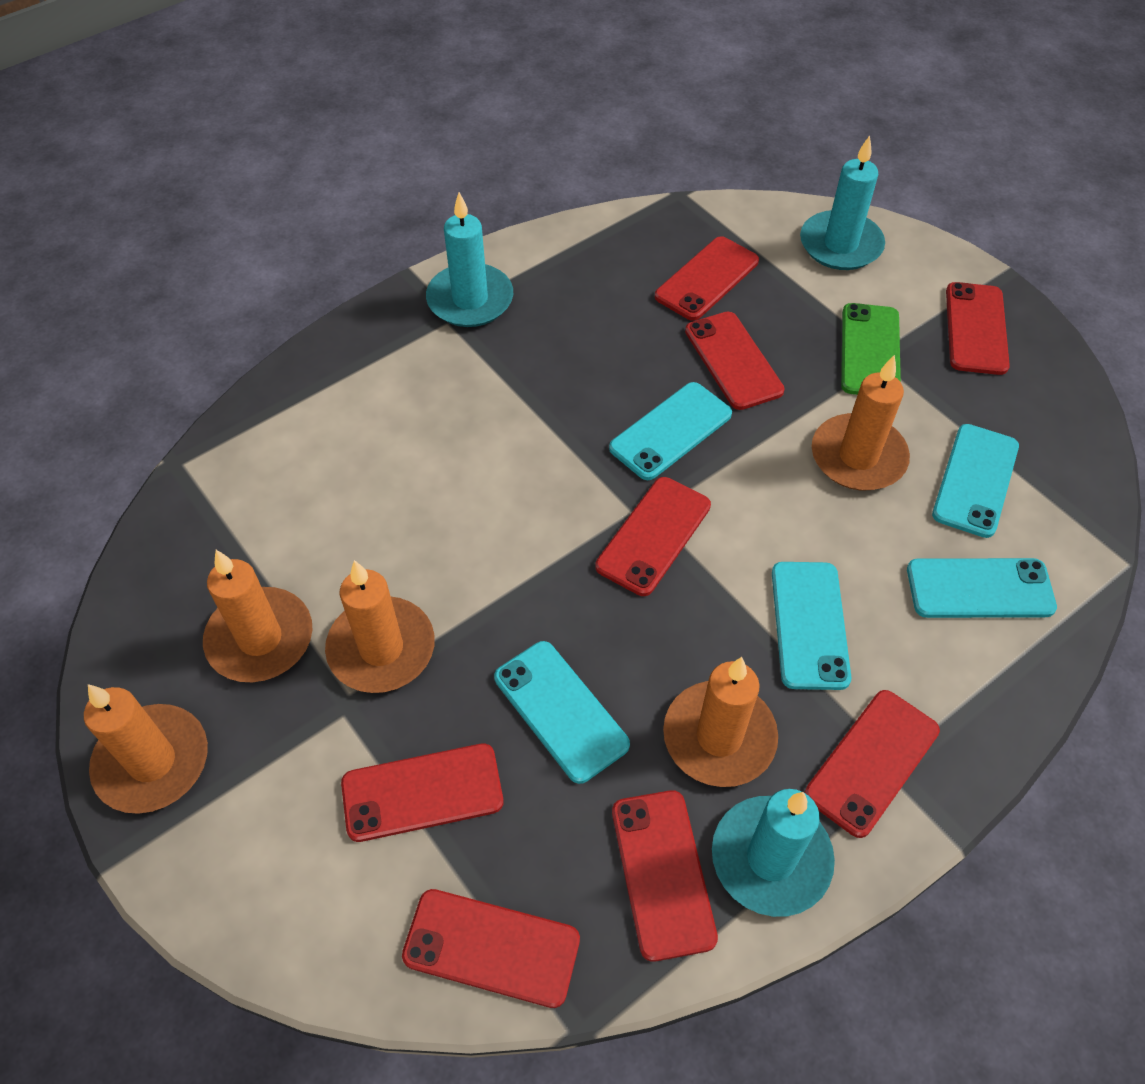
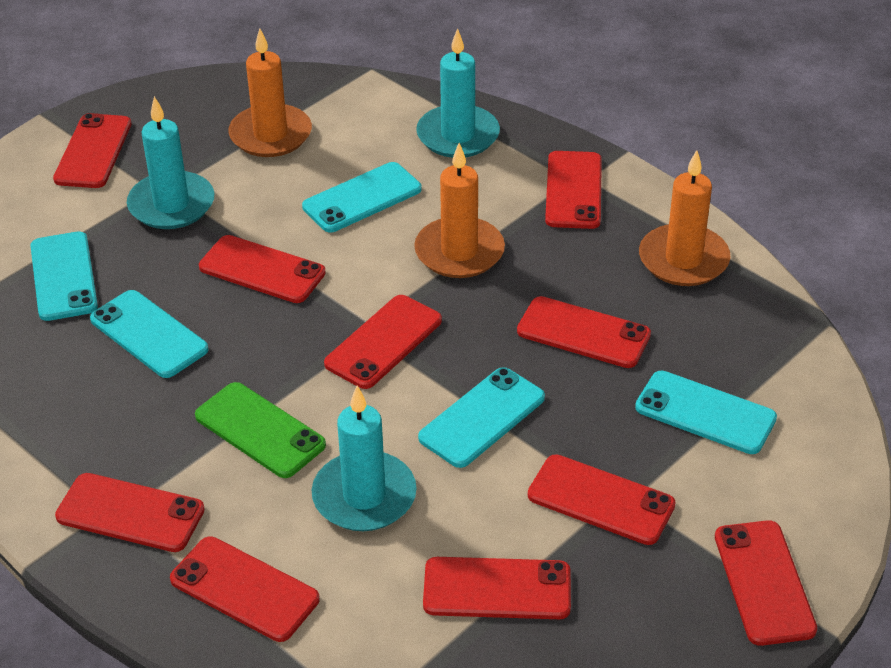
orange candle: 5 -> 3
red phone: 8 -> 10

